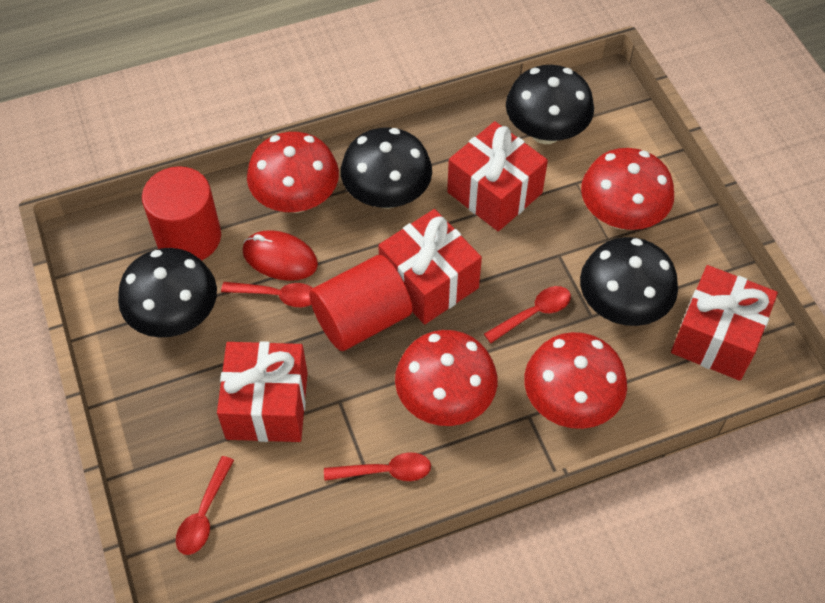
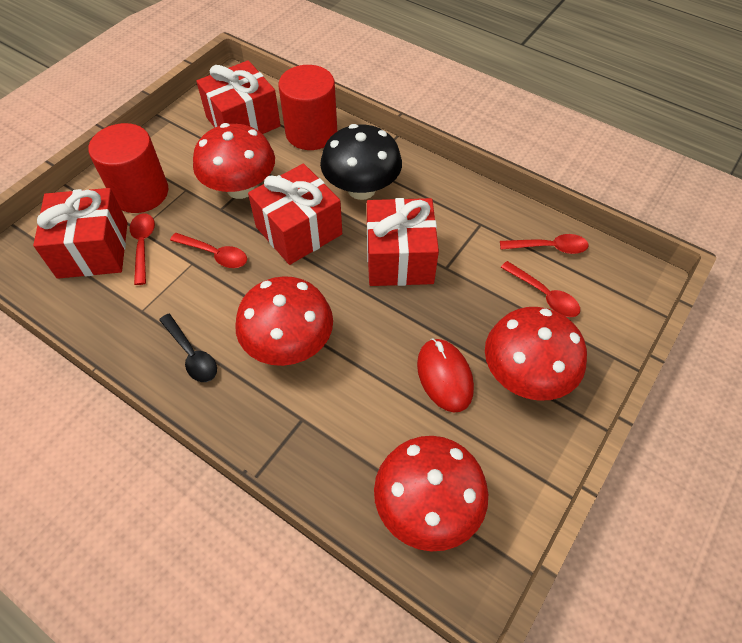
black mushroom: 4 -> 1
black spoon: 0 -> 1

